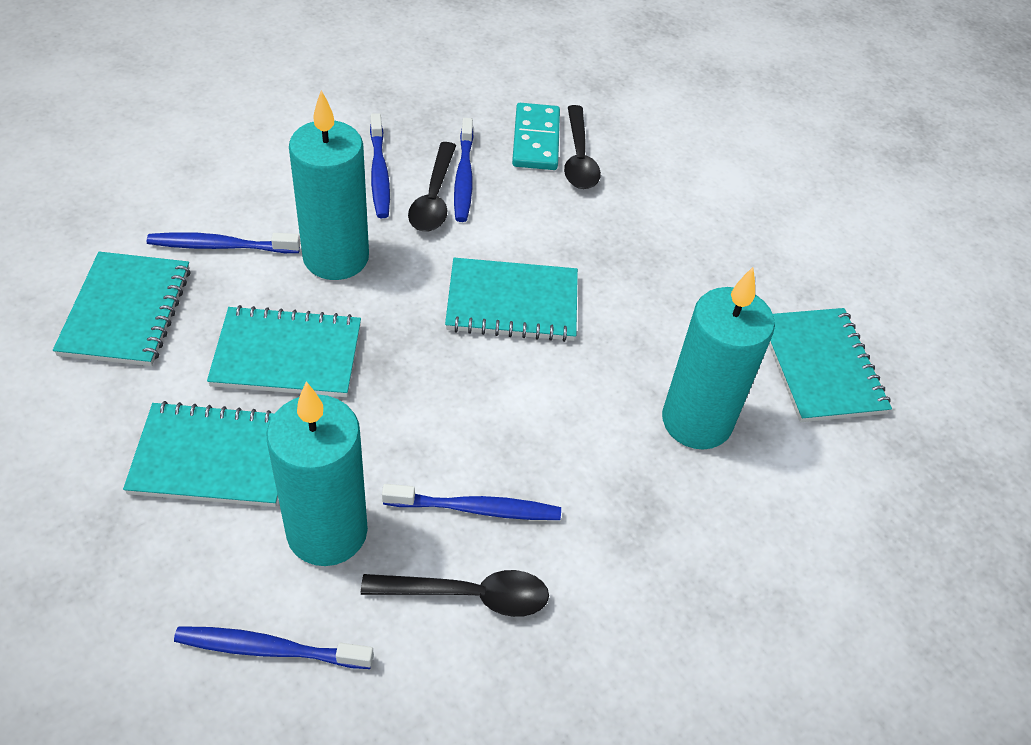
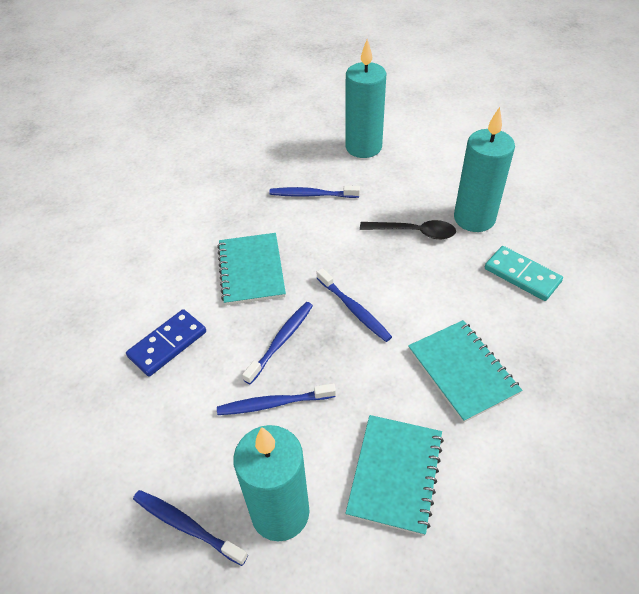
black spoon: 3 -> 1
blue domino: 0 -> 1
turquoise notebook: 5 -> 3

